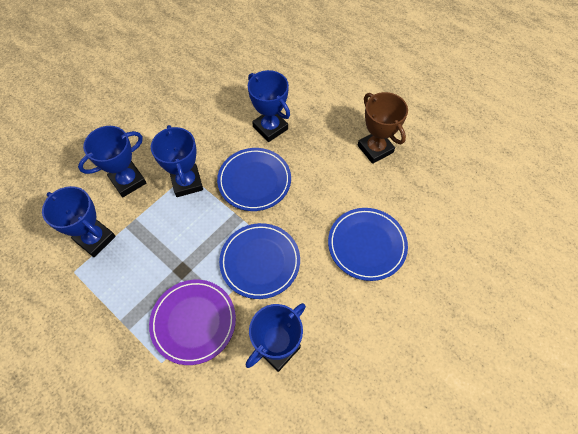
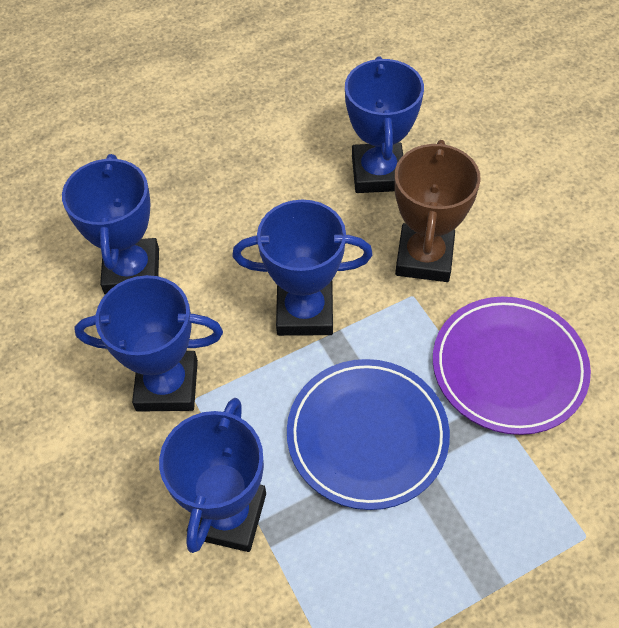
blue plate: 3 -> 1

